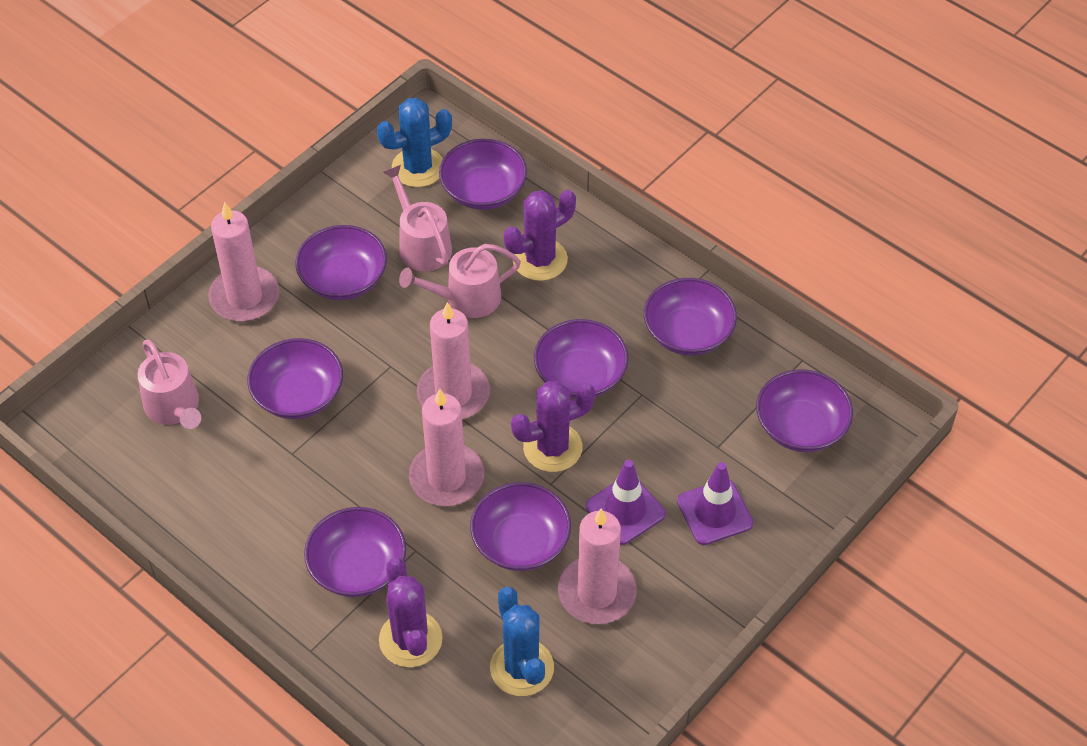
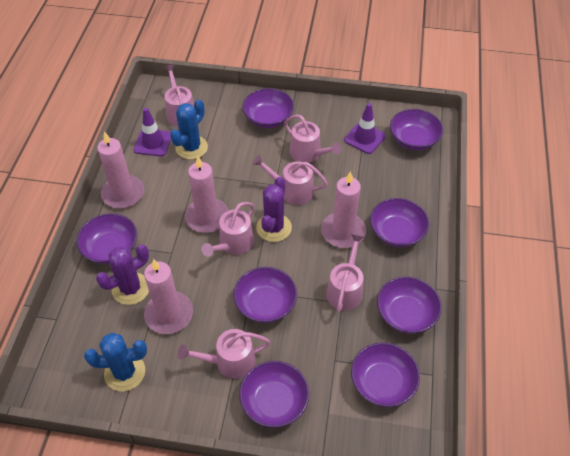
pink watering can: 3 -> 6
purple cactus: 3 -> 2

